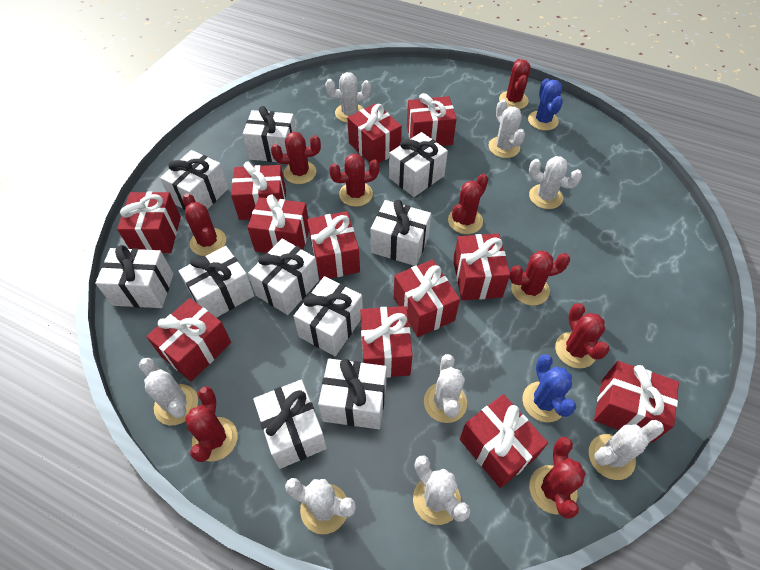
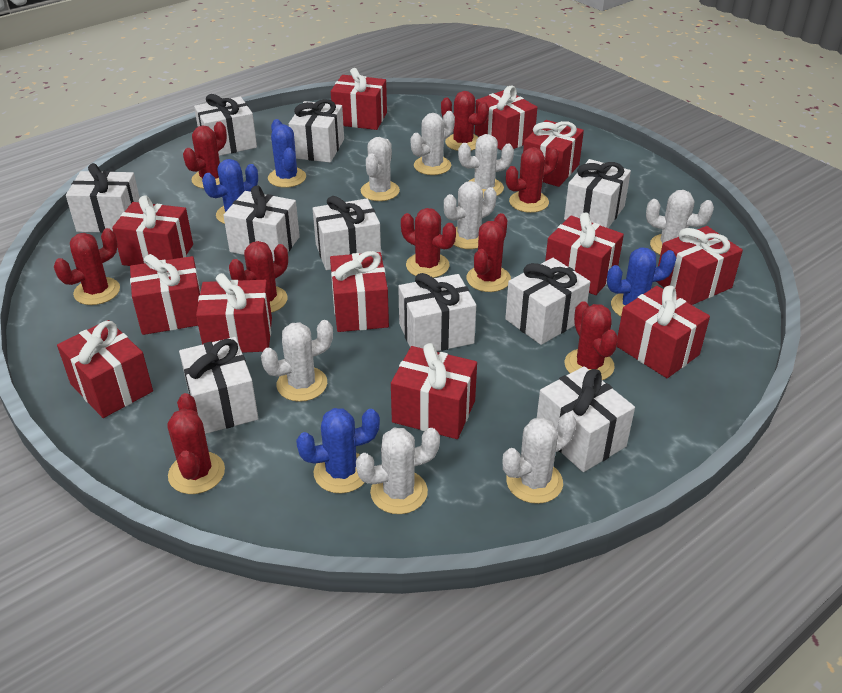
blue cactus: 2 -> 4

